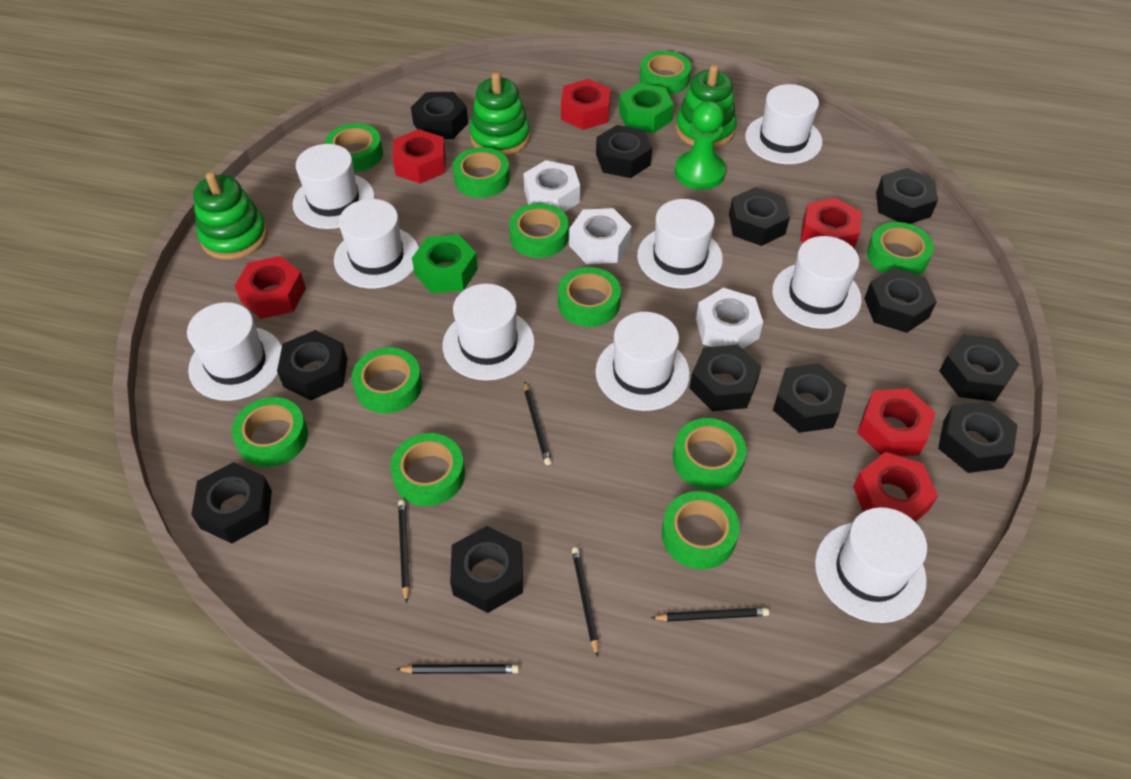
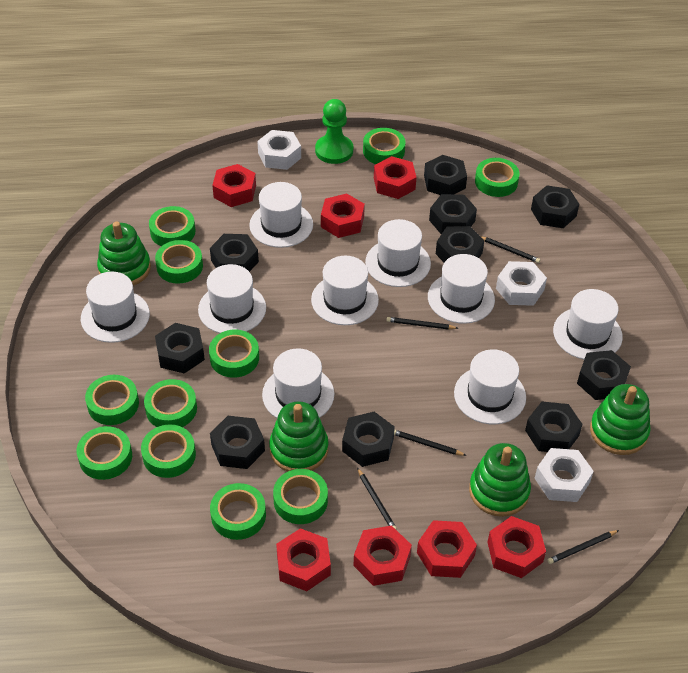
black nut: 12 -> 10
green nut: 2 -> 0
green stacking toy: 3 -> 4
red nut: 6 -> 7

